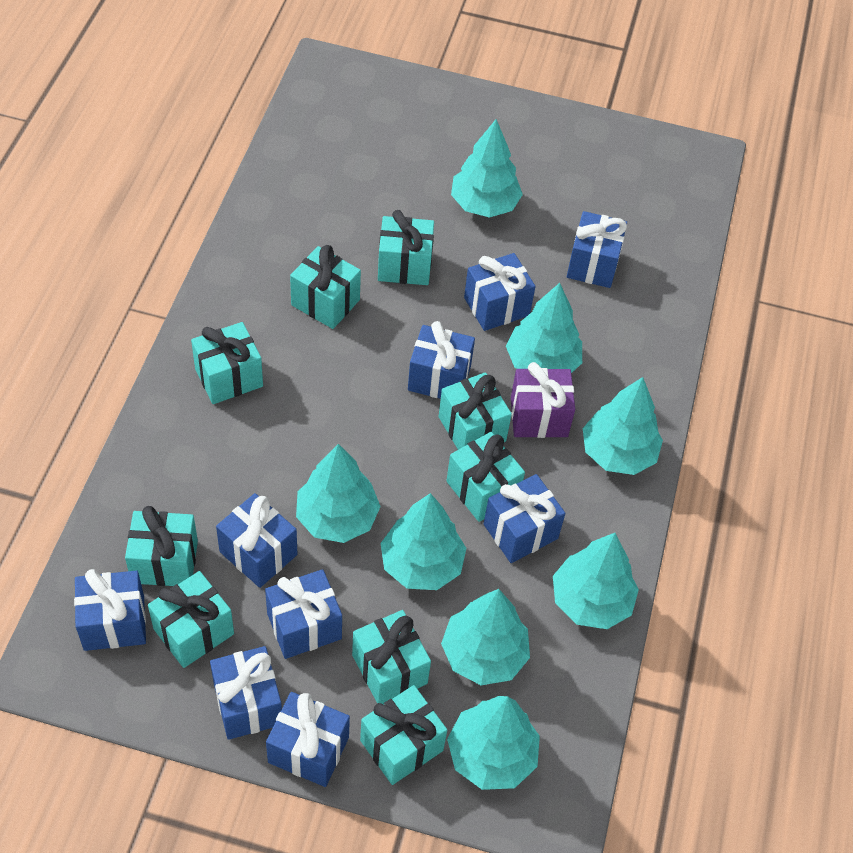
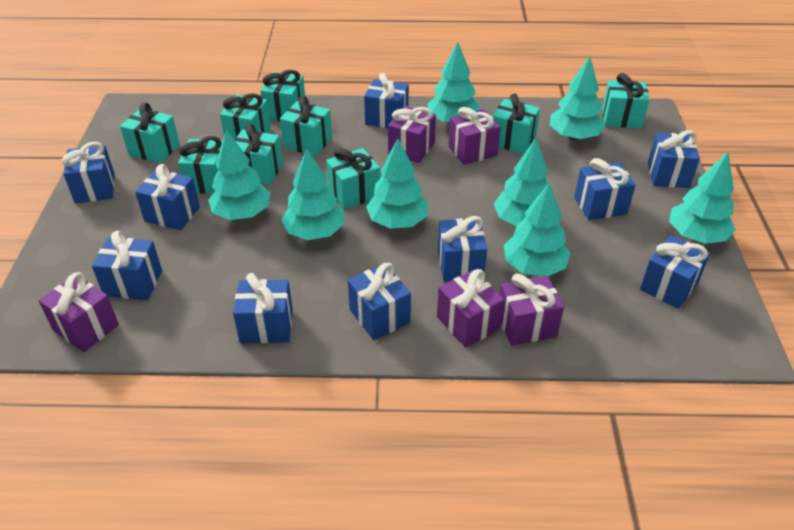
blue gift: 9 -> 10
purple gift: 1 -> 5

